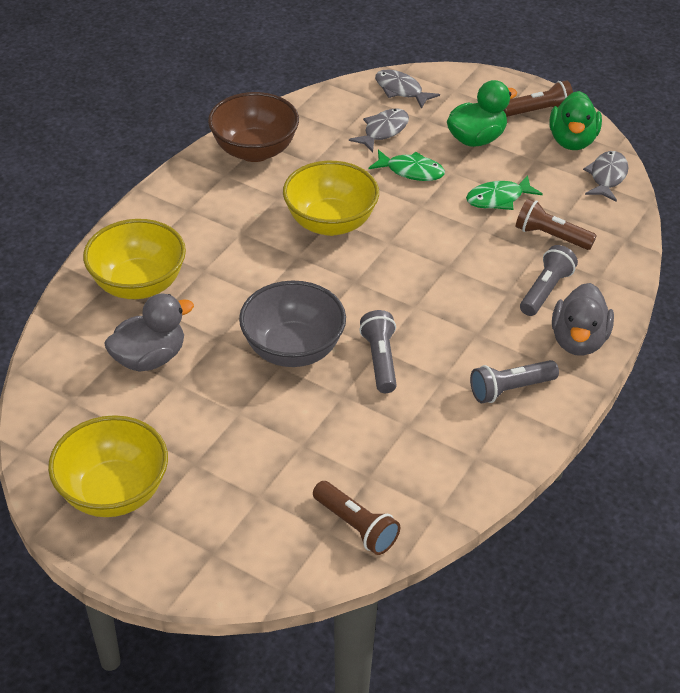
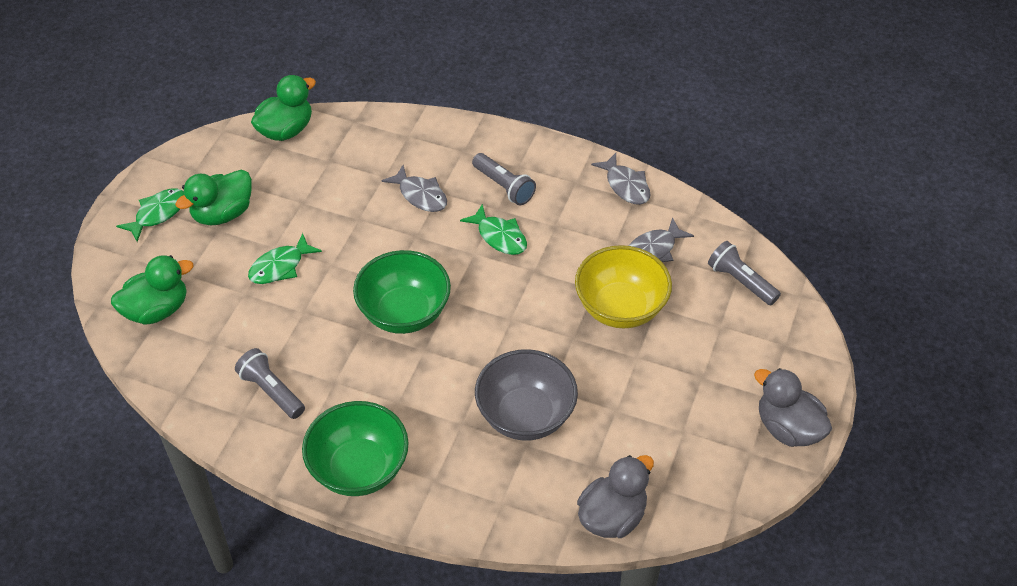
brown bowl: 1 -> 0
brown flashlight: 3 -> 0
green bowl: 0 -> 2
green duck: 2 -> 3
green fish: 2 -> 3
yellow bowl: 3 -> 1

